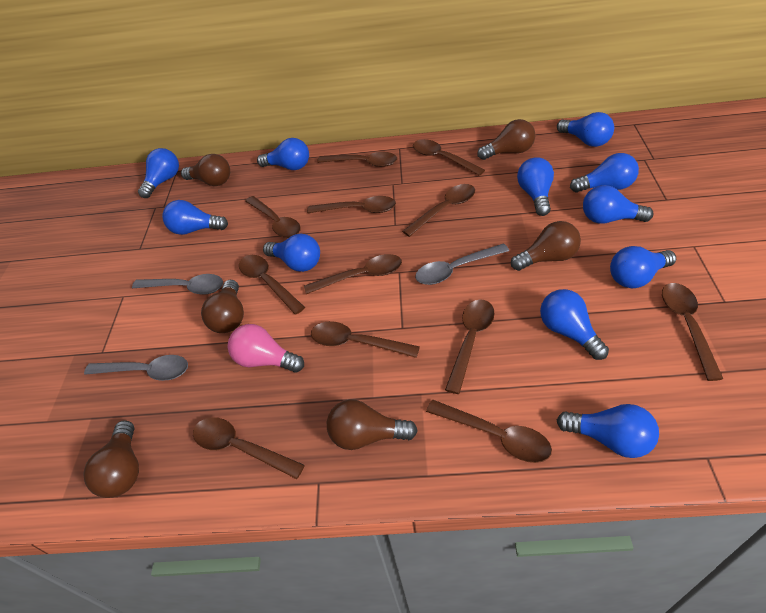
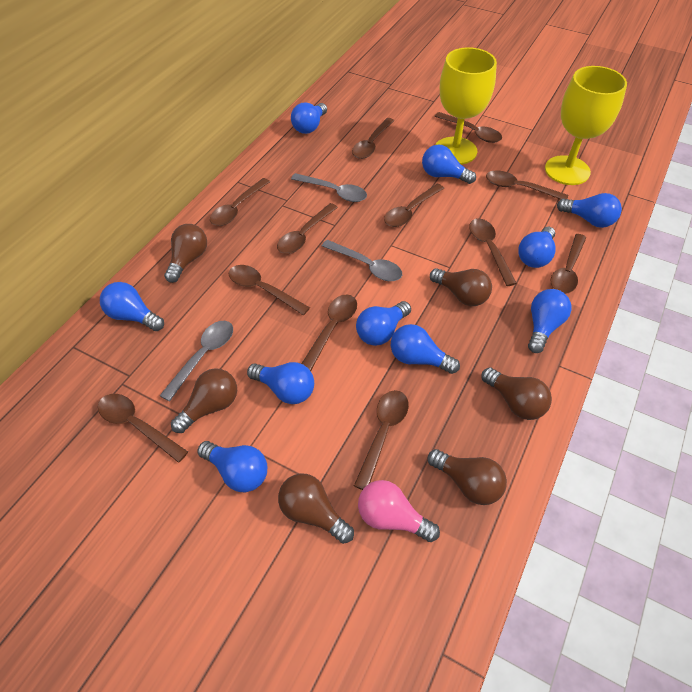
blue light bulb: 11 -> 10
yellow goblet: 0 -> 2

